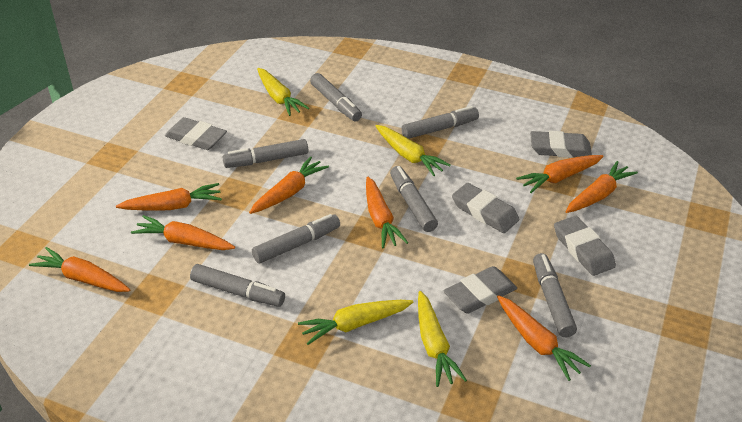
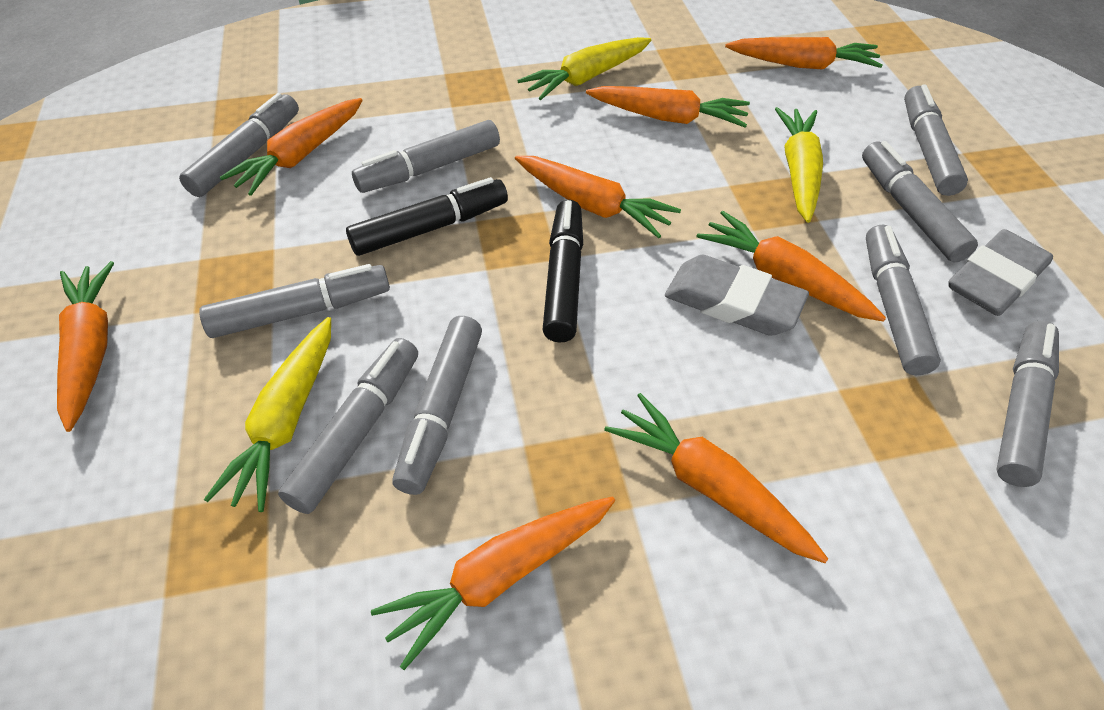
black marker: 0 -> 2
grey eraser: 5 -> 2
grey marker: 7 -> 9
yellow carrot: 4 -> 3

